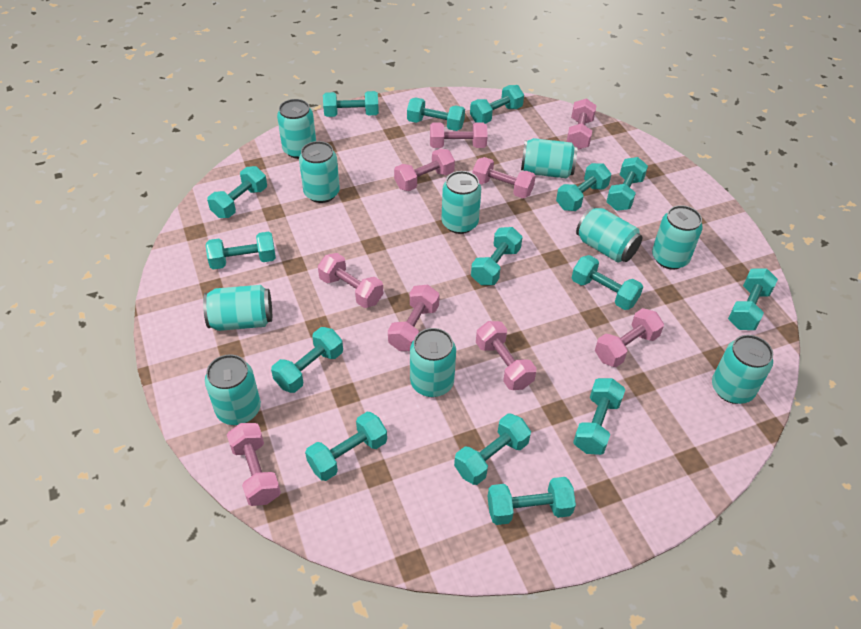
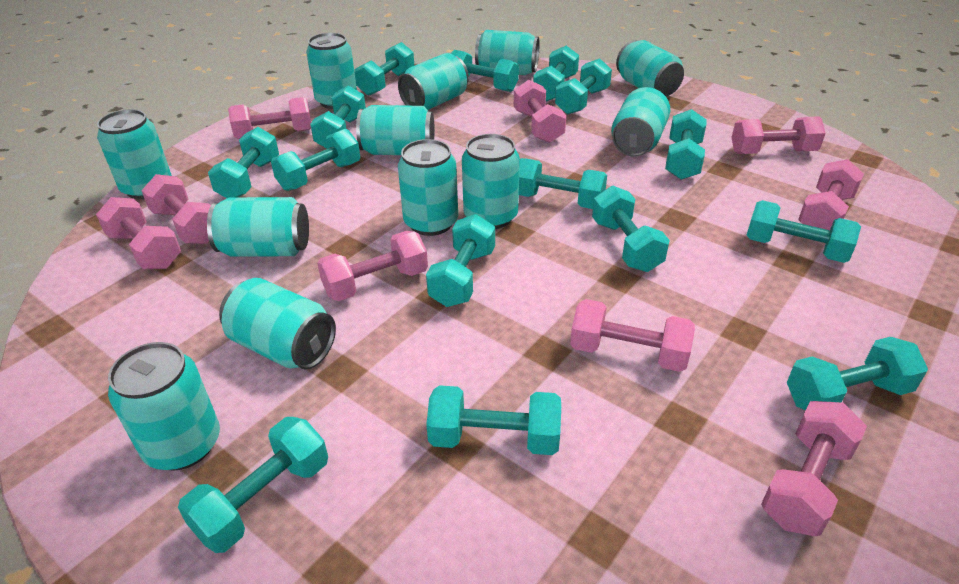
turquoise can: 10 -> 12

